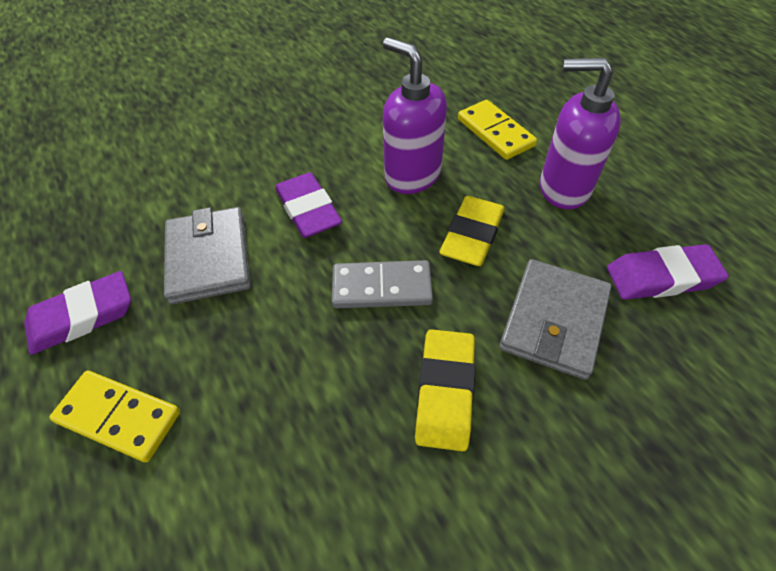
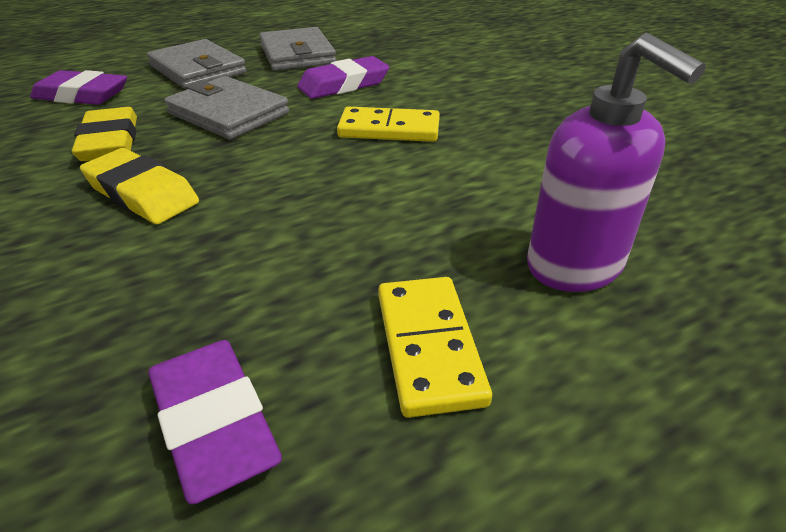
grey domino: 1 -> 0
grey wallet: 2 -> 3
purple soap dispenser: 2 -> 1

